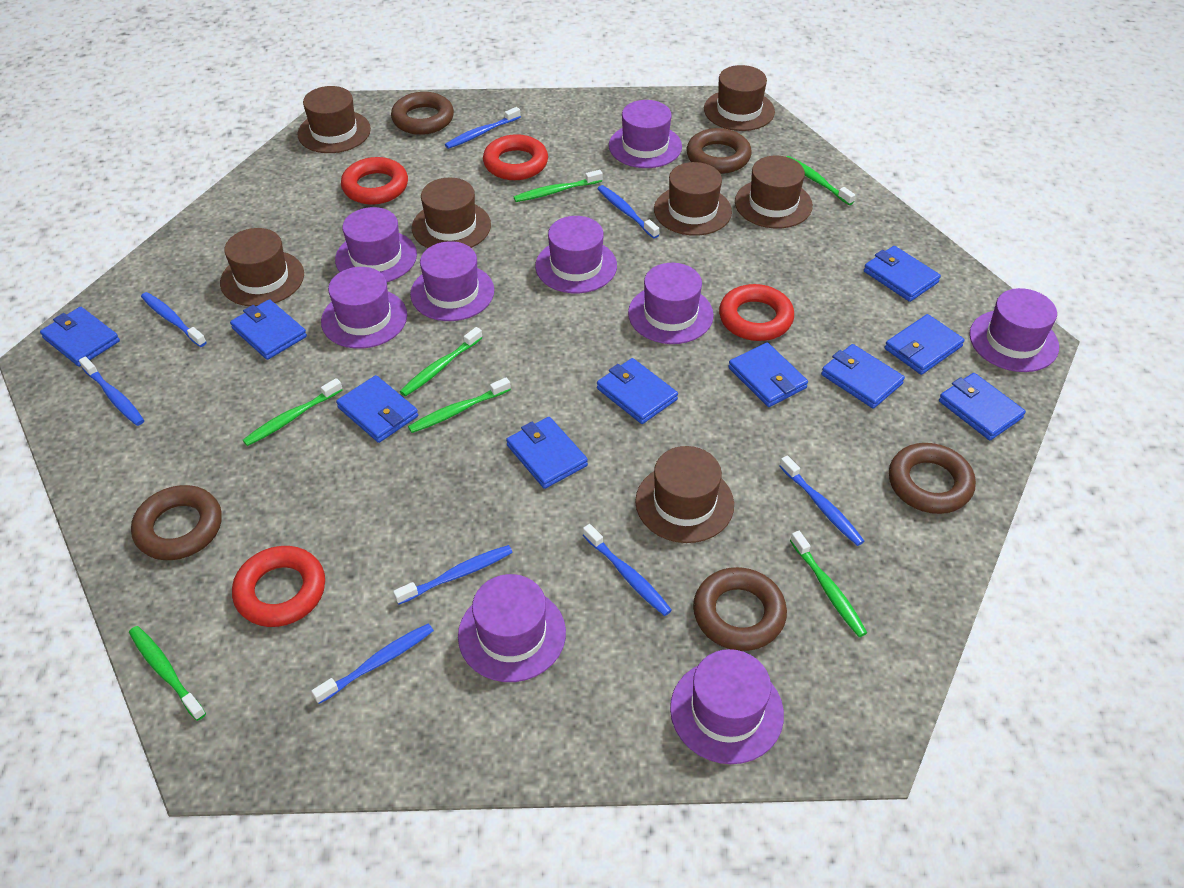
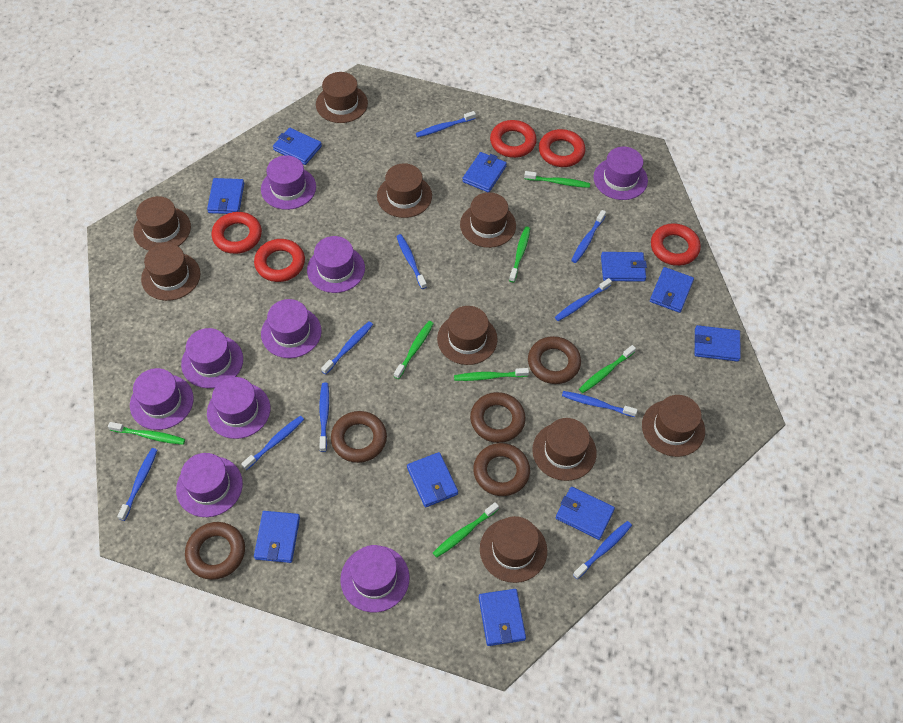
blue toothbrush: 8 -> 10
brown hat: 7 -> 9
red ring: 4 -> 5

